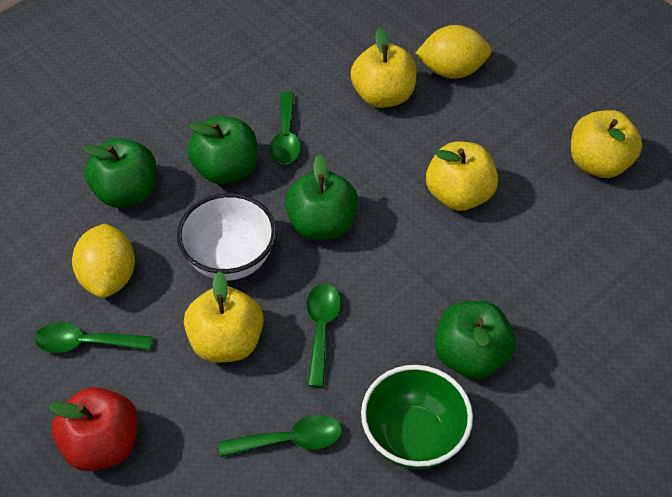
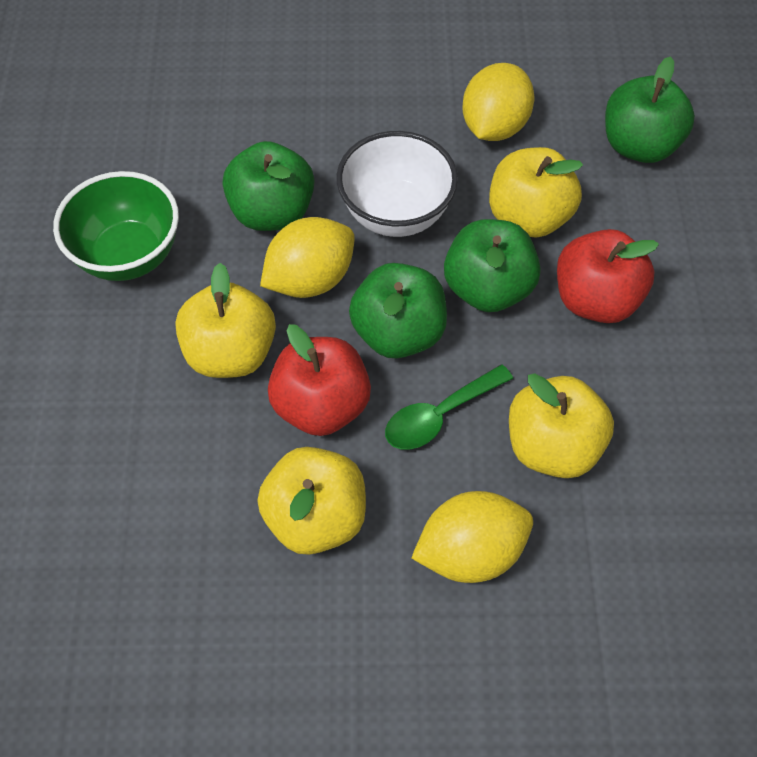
green spoon: 4 -> 1
red apple: 1 -> 2
yellow lemon: 2 -> 3

